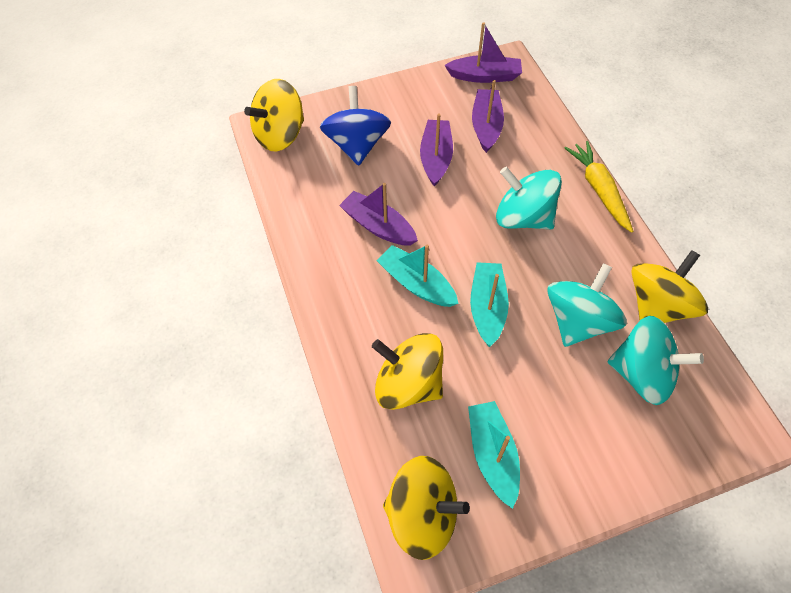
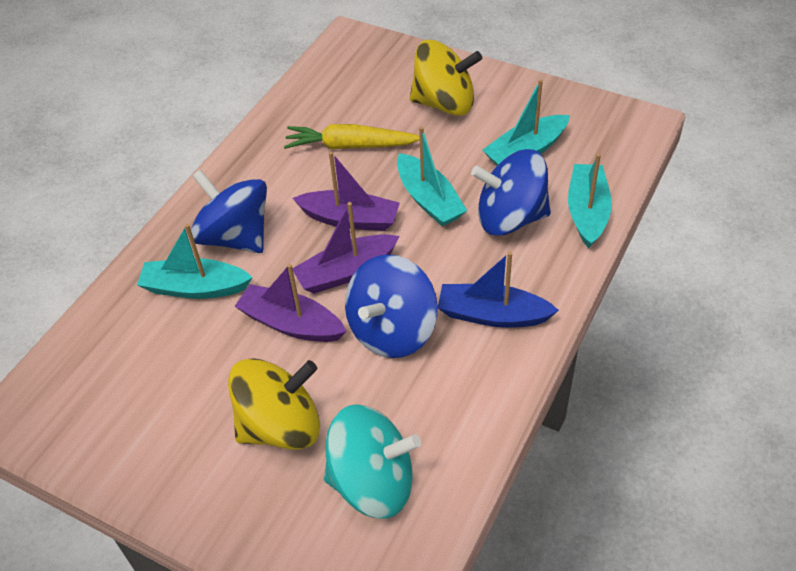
blue boat: 0 -> 1
blue spinning top: 1 -> 3
purple boat: 4 -> 3
turquoise boat: 3 -> 4
turquoise spinning top: 3 -> 1
yellow spinning top: 4 -> 2

